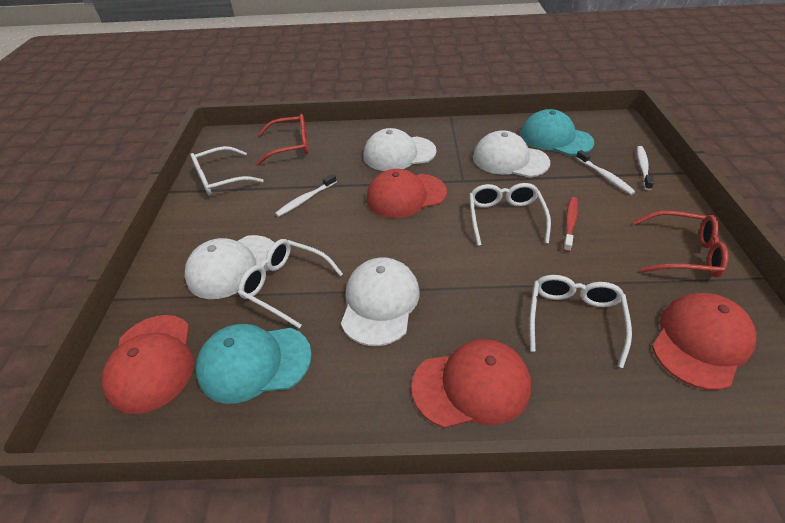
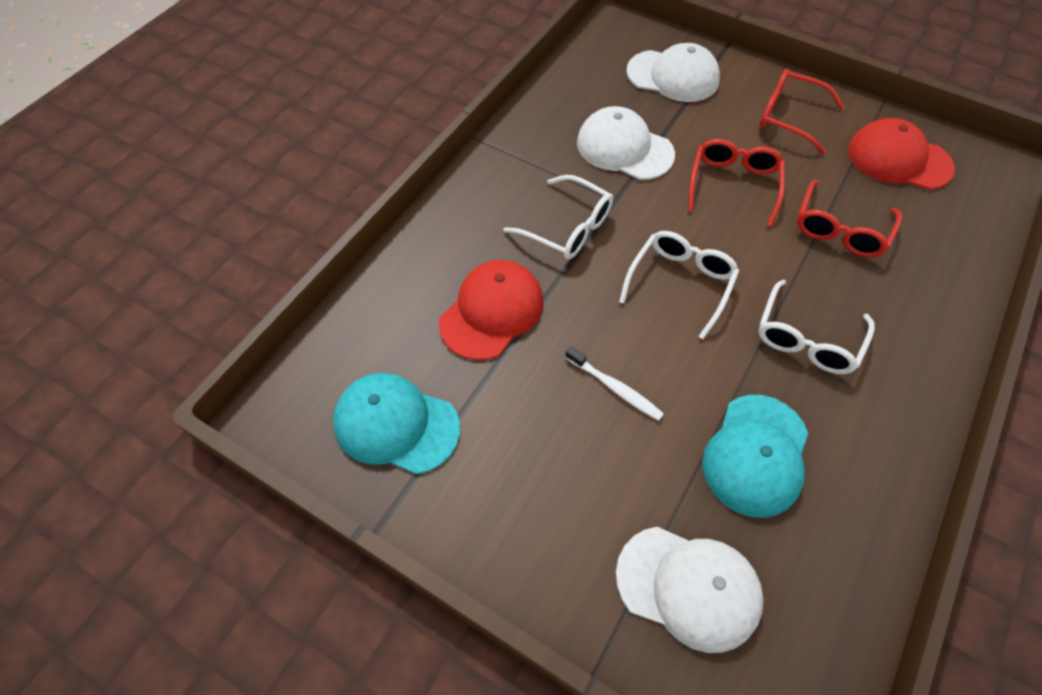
red cap: 4 -> 2
red glasses: 2 -> 3
red toothbrush: 1 -> 0
white cap: 4 -> 3
white glasses: 4 -> 3
white toothbrush: 3 -> 1

